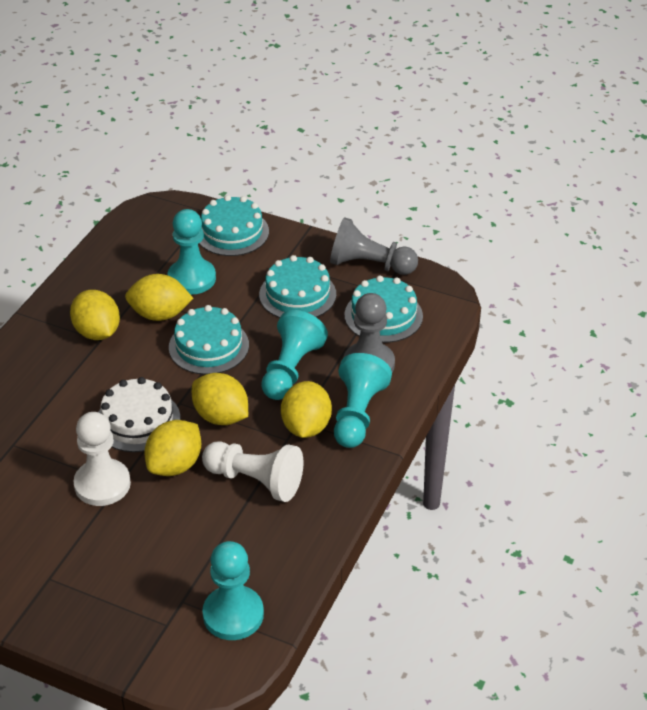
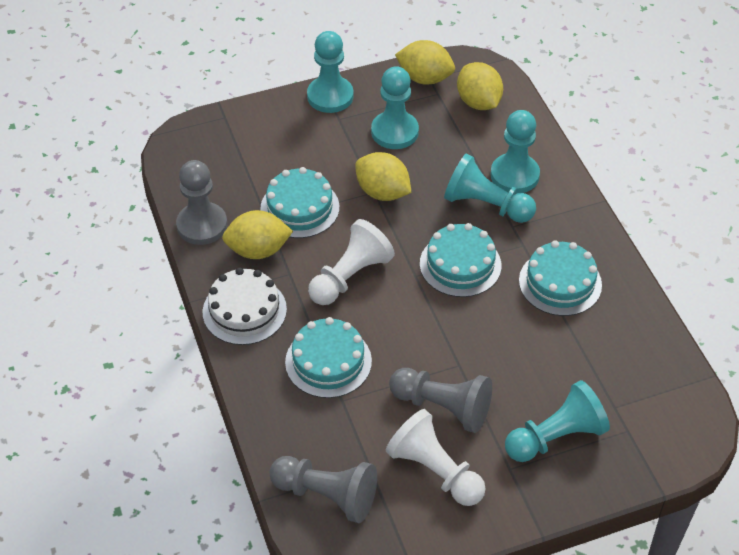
grey pawn: 2 -> 3
turquoise pawn: 4 -> 5
yellow lemon: 5 -> 4

